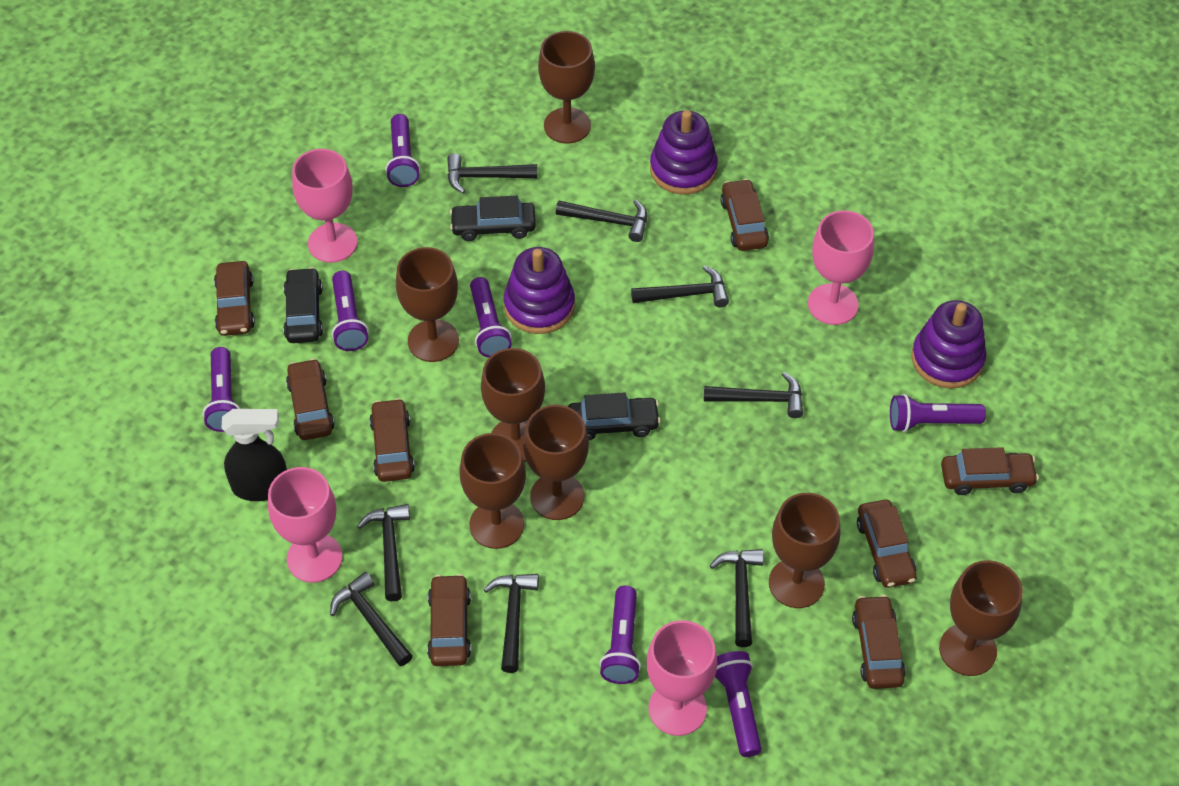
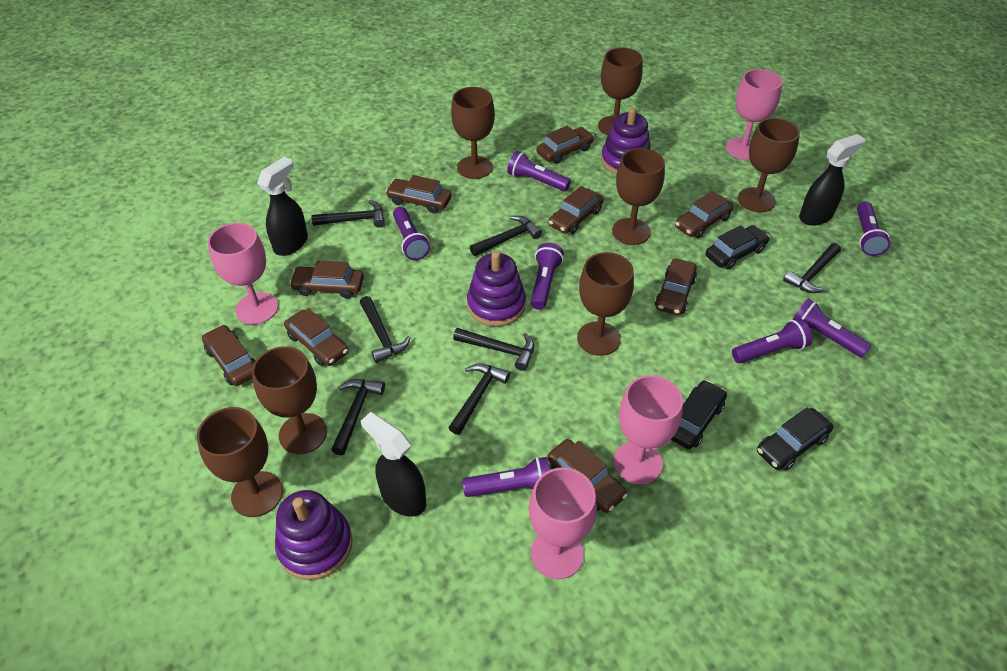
black hammer: 8 -> 7
black spray bottle: 1 -> 3
brown car: 8 -> 9

